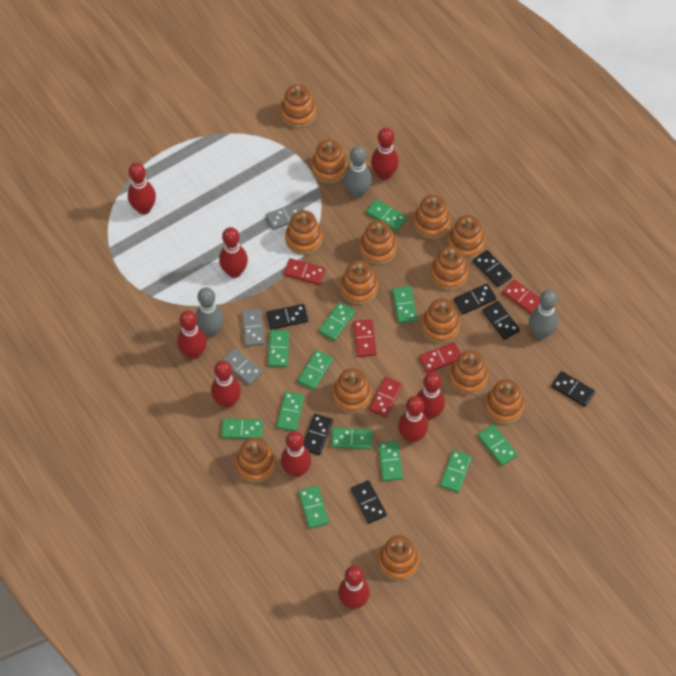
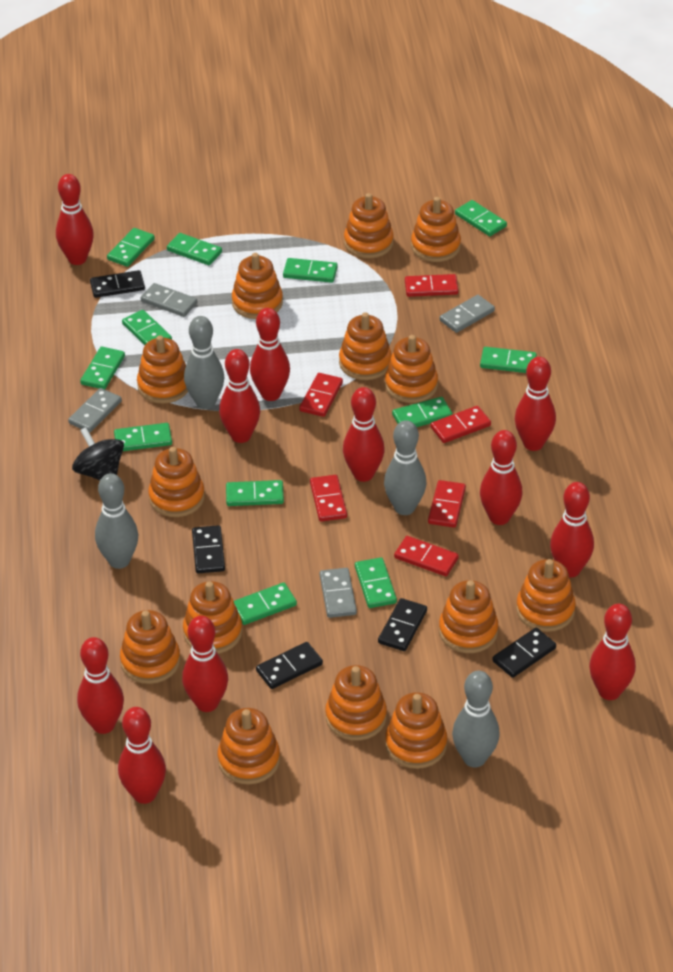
black domino: 7 -> 5
black spinning top: 0 -> 1
grey bowling pin: 3 -> 4
grey domino: 3 -> 4
red bowling pin: 9 -> 11
red domino: 5 -> 6

